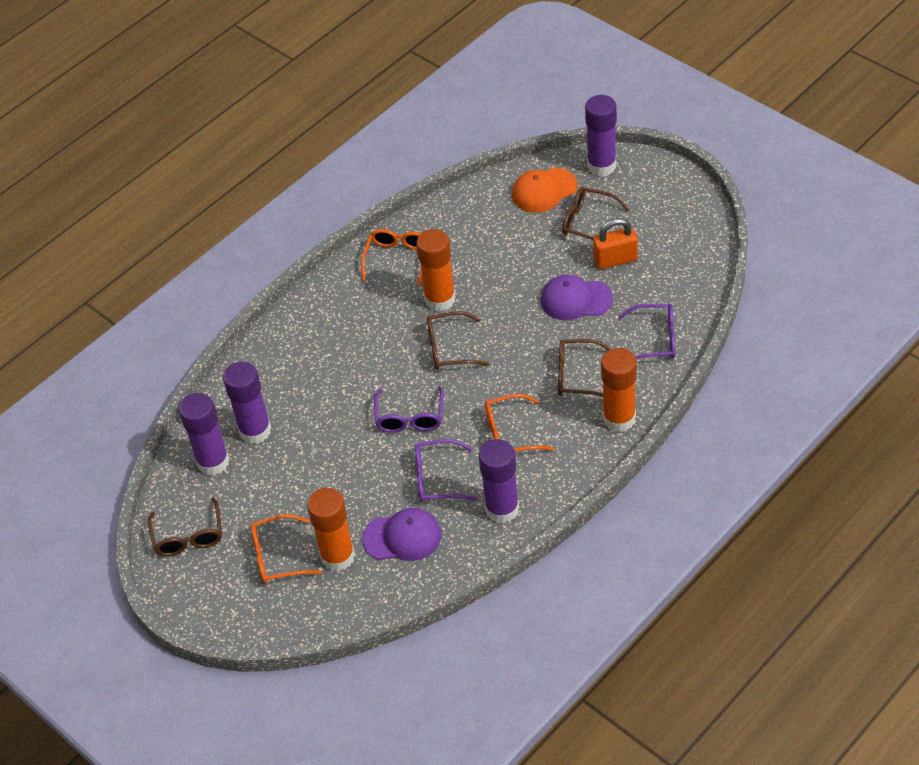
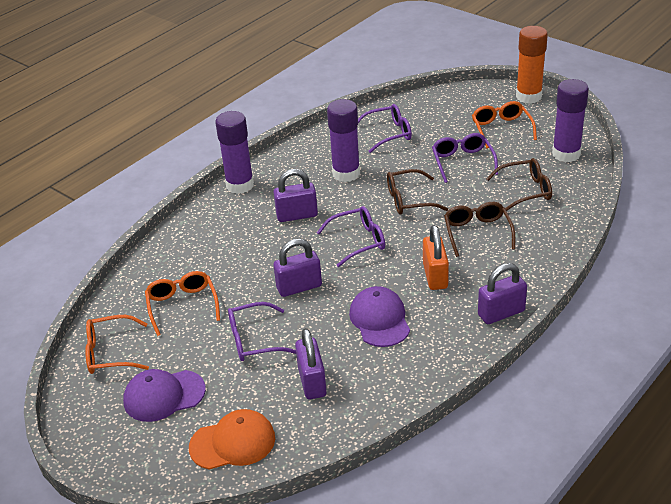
brown glasses: 4 -> 3
orange glue stick: 3 -> 1
purple glasses: 3 -> 4
purple glue stick: 4 -> 3
purple padlock: 0 -> 4

